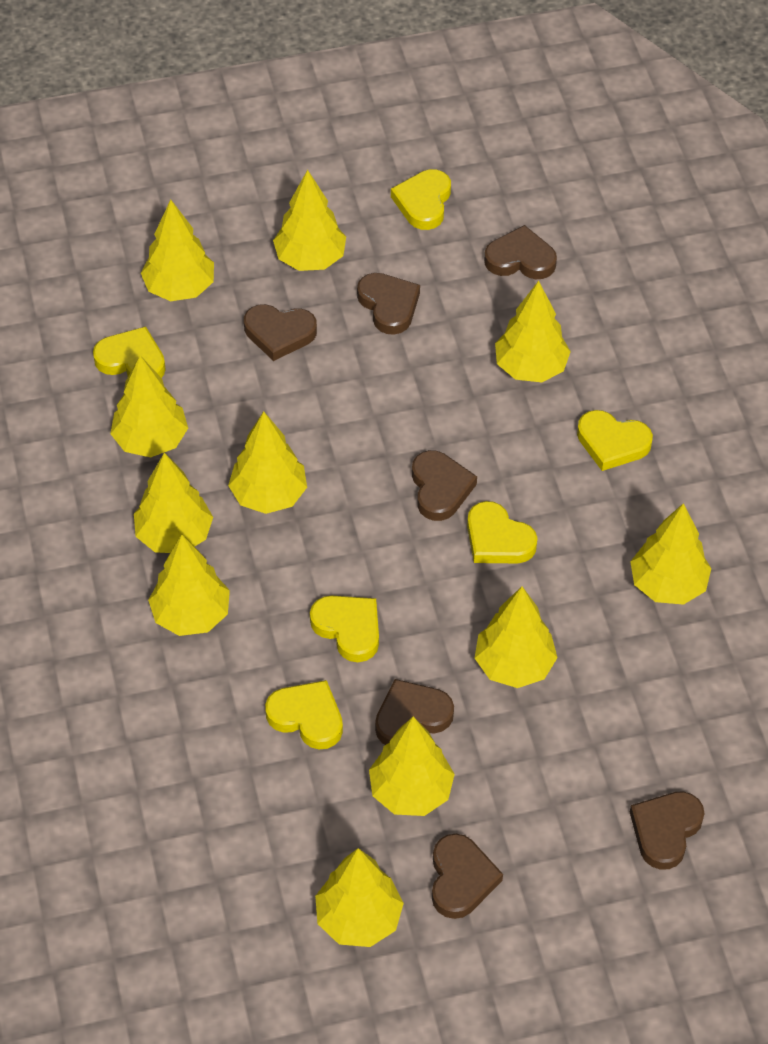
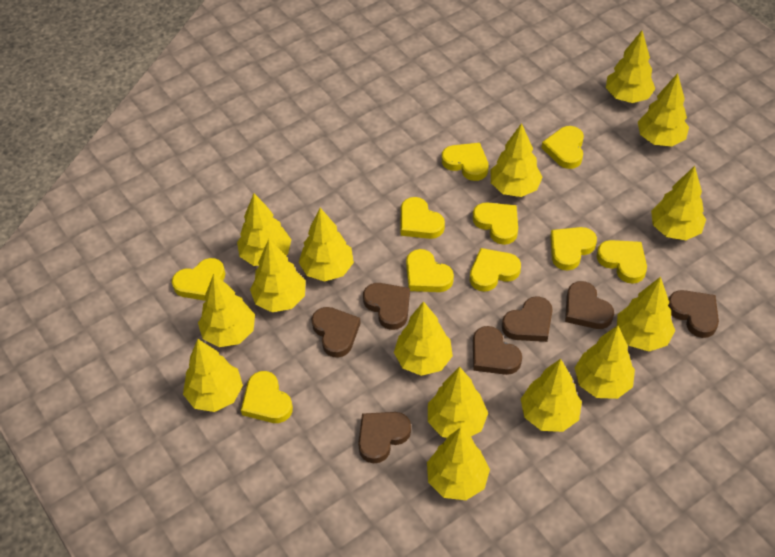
yellow heart: 6 -> 10
yellow tree: 11 -> 15

